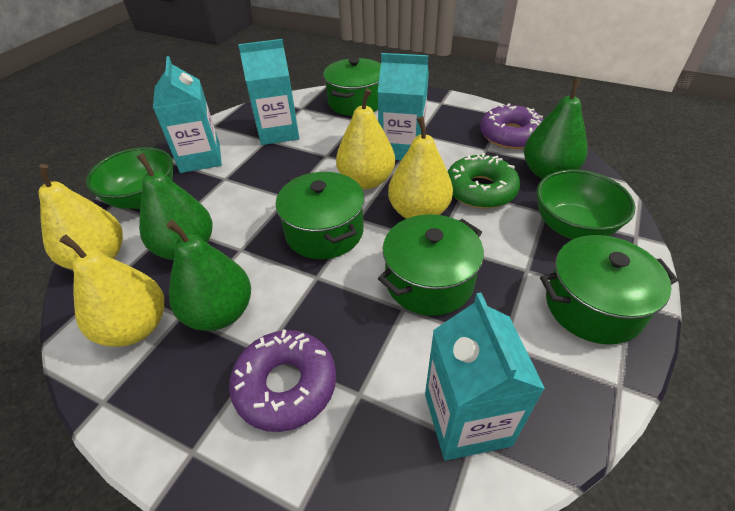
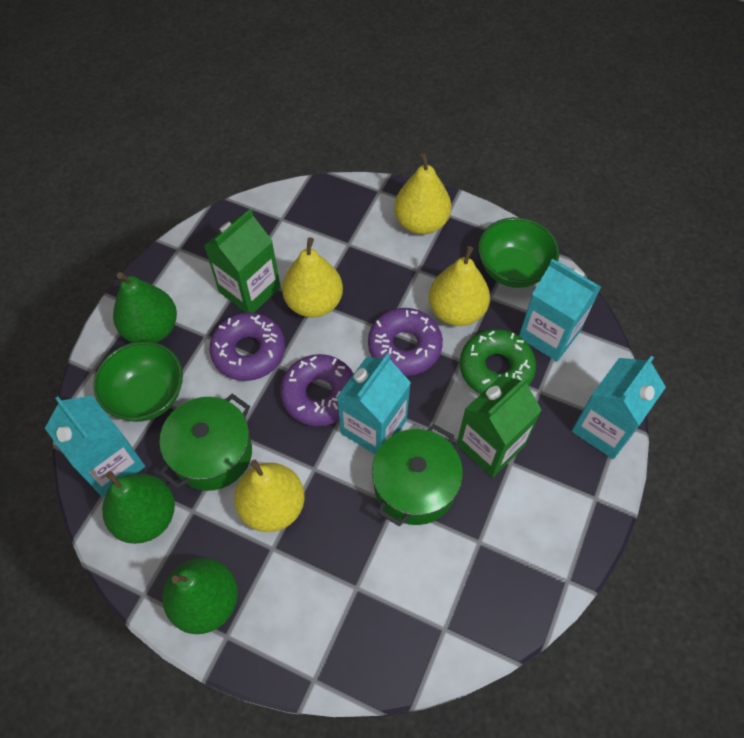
green carton: 0 -> 2
green pot: 4 -> 2
purple donut: 2 -> 3

